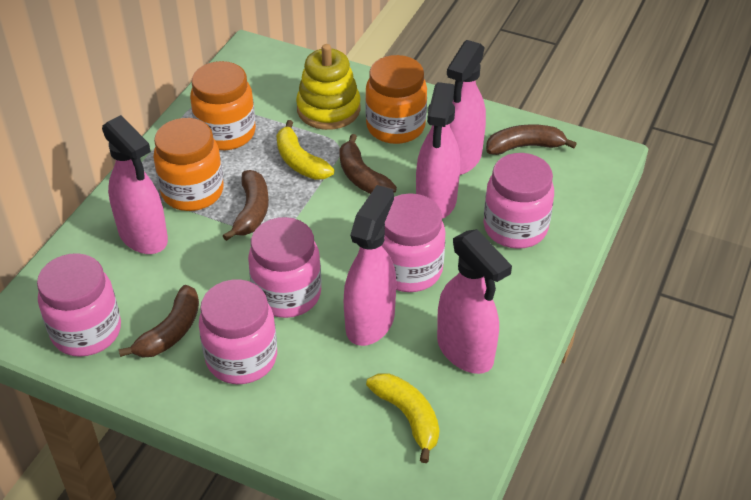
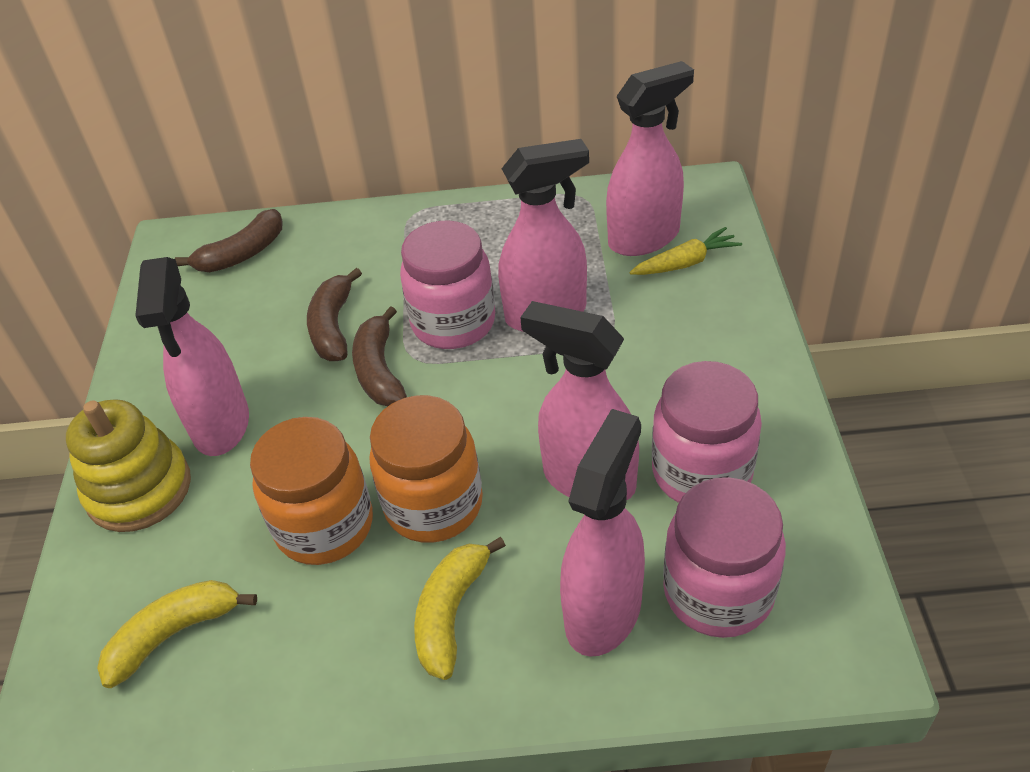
brown banana: 4 -> 3
orange jar: 3 -> 2
pink jar: 5 -> 3
yellow carrot: 0 -> 1

